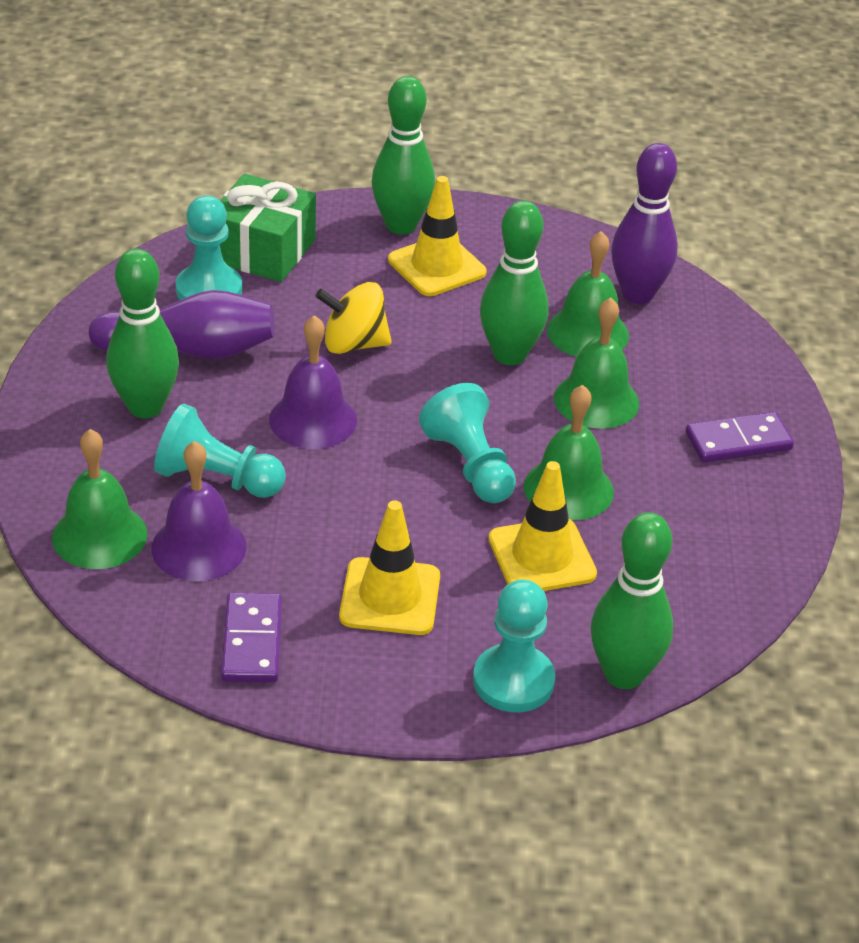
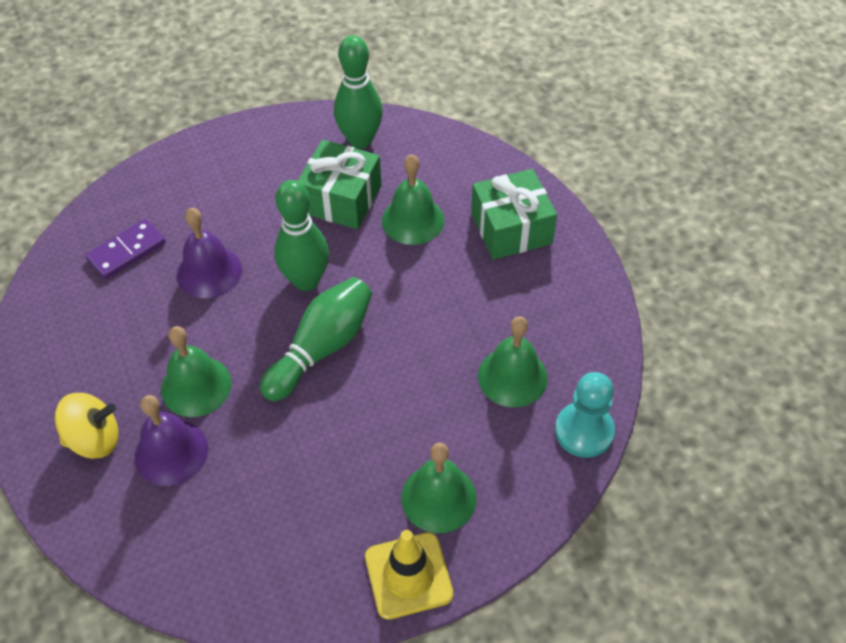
green bowling pin: 4 -> 3
green gift: 1 -> 2
purple bowling pin: 2 -> 0
purple domino: 2 -> 1
turquoise pawn: 4 -> 1
yellow traffic cone: 3 -> 1

